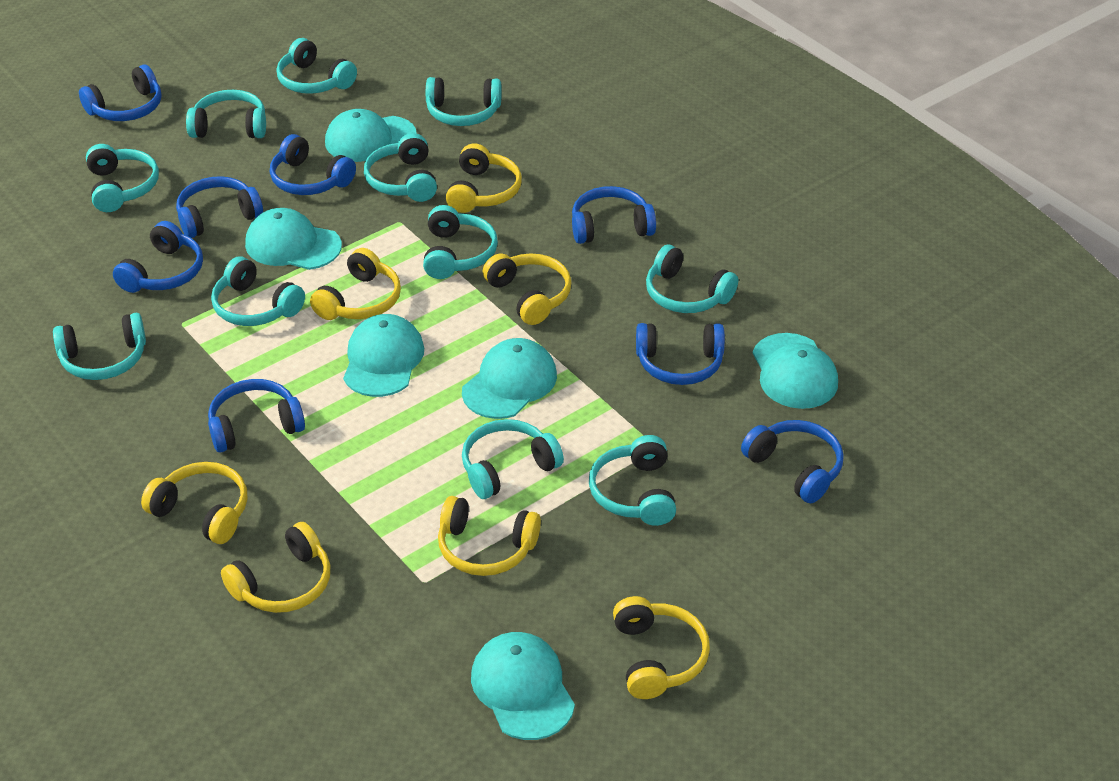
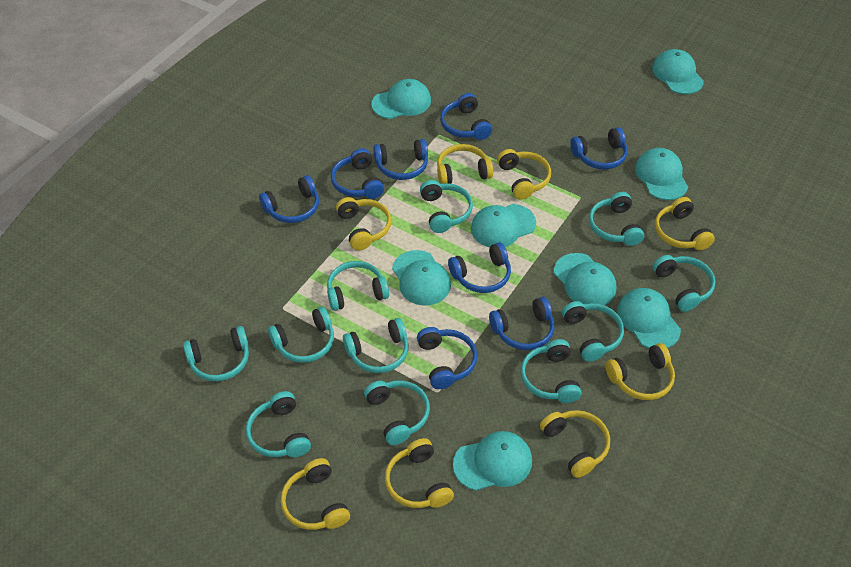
turquoise cap: 6 -> 8
yellow headphones: 7 -> 8

